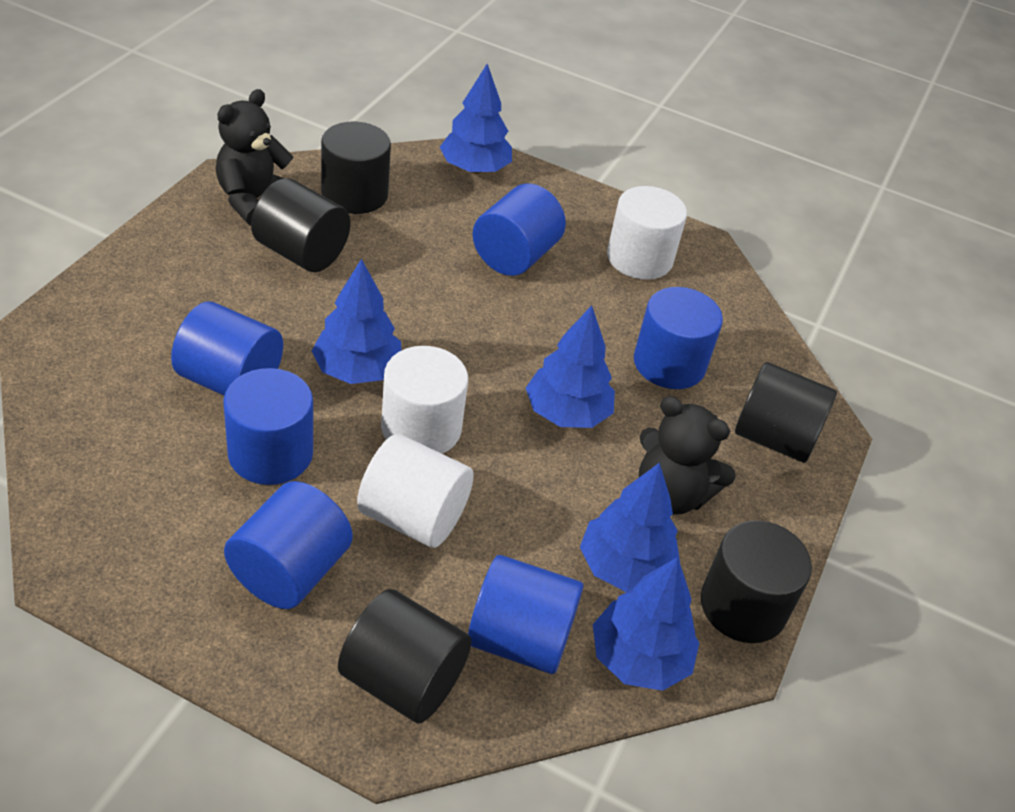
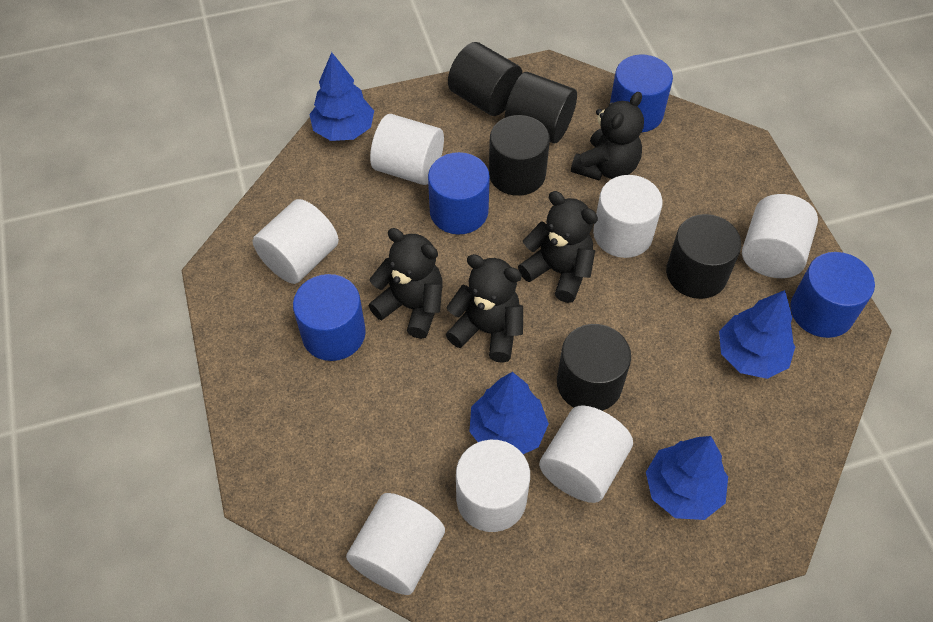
black teddy bear: 2 -> 4
blue cylinder: 6 -> 4
blue tree: 5 -> 4
white cylinder: 3 -> 7

